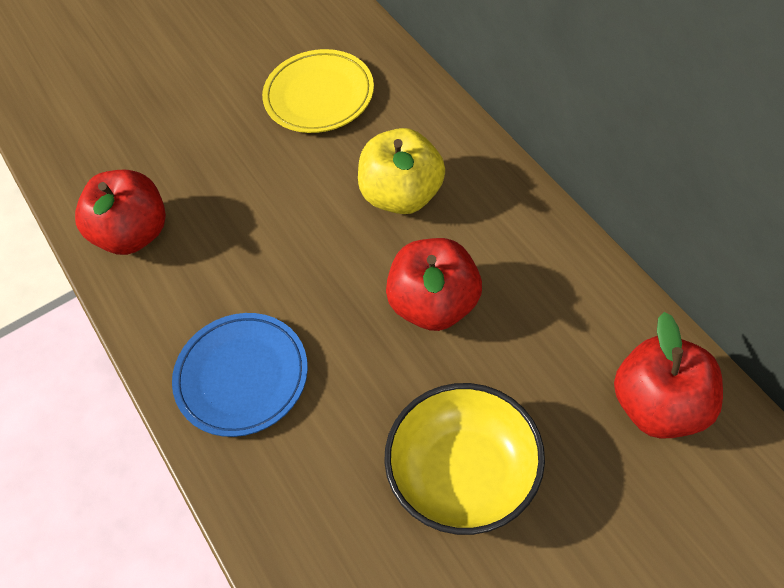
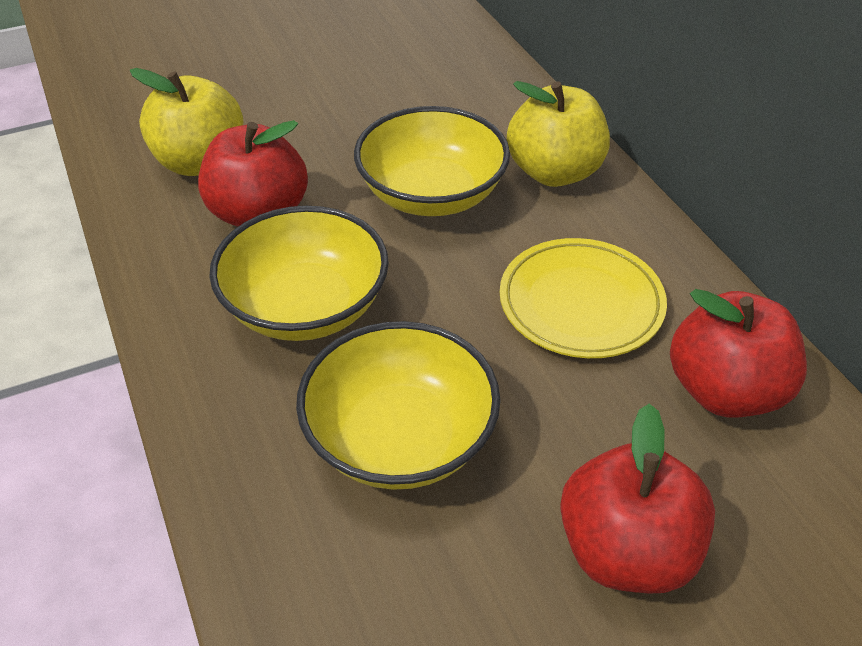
blue plate: 1 -> 0
yellow apple: 1 -> 2
yellow bowl: 1 -> 3

